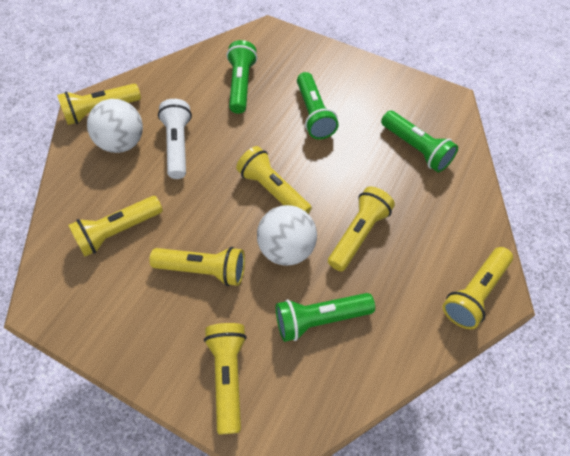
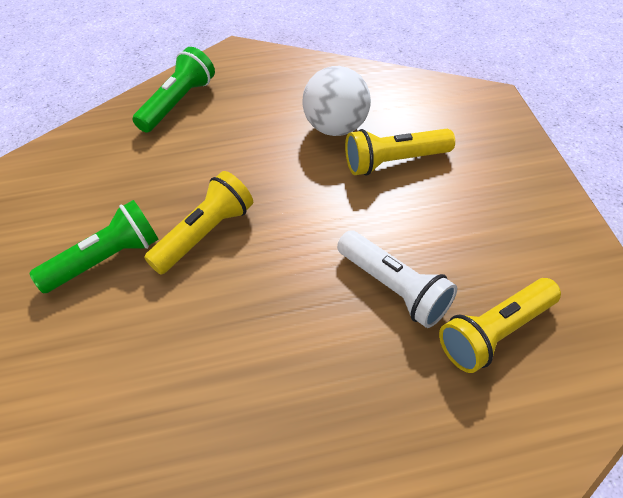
green flashlight: 4 -> 2
white ball: 2 -> 1
yellow flashlight: 7 -> 3

